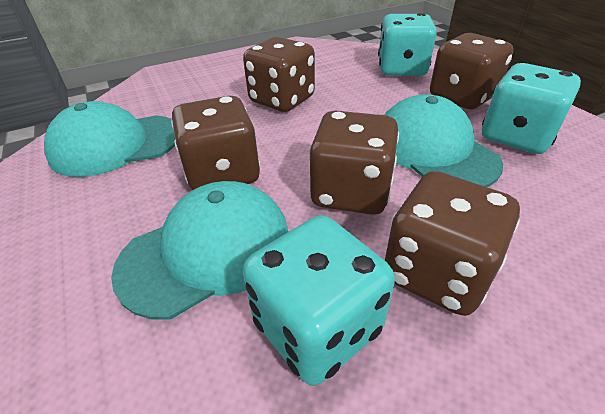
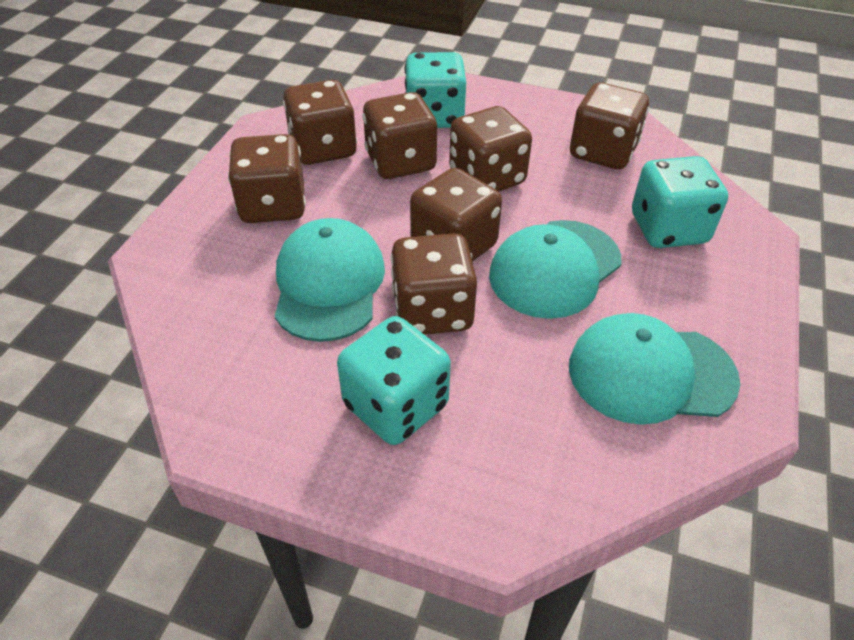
brown dice: 5 -> 7

